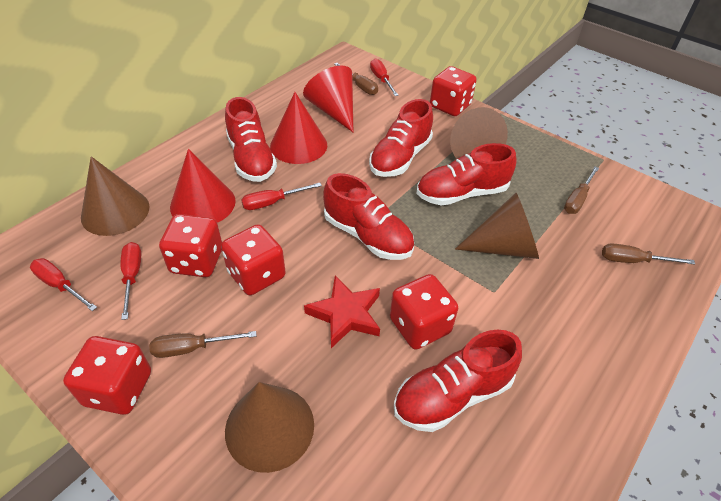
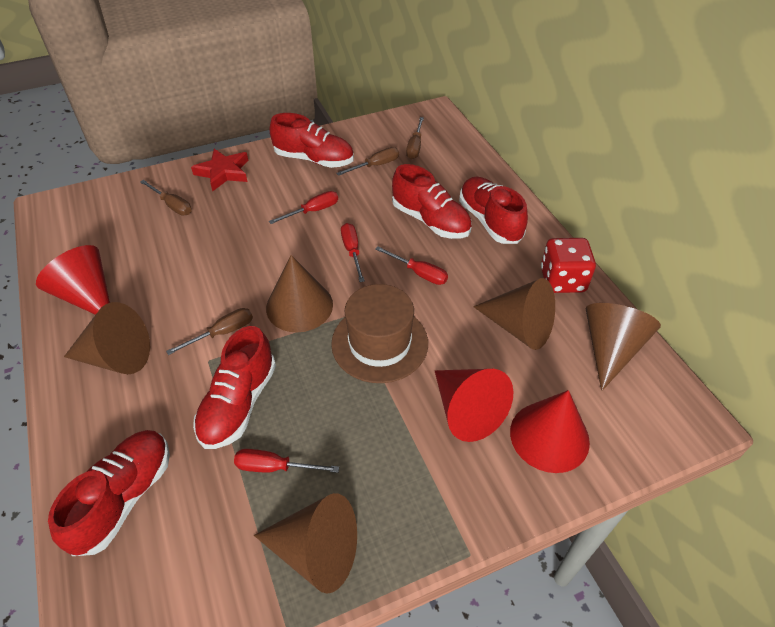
brown cone: 4 -> 5
brown hat: 0 -> 1
red dice: 5 -> 1

